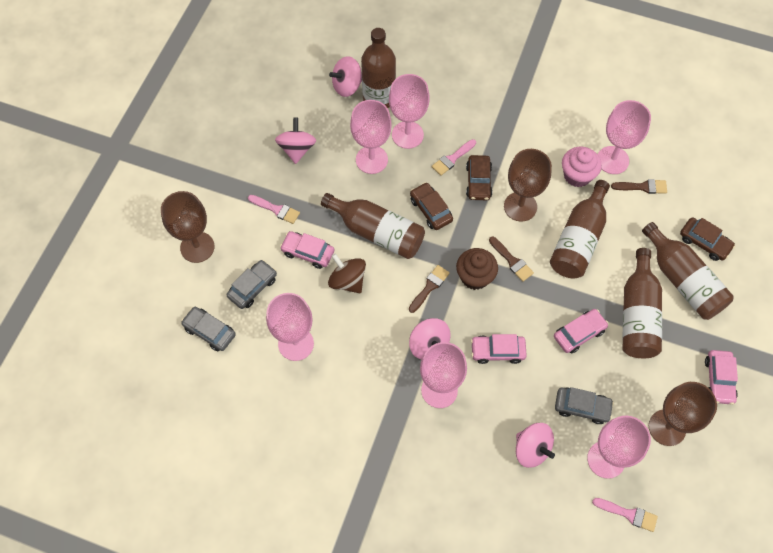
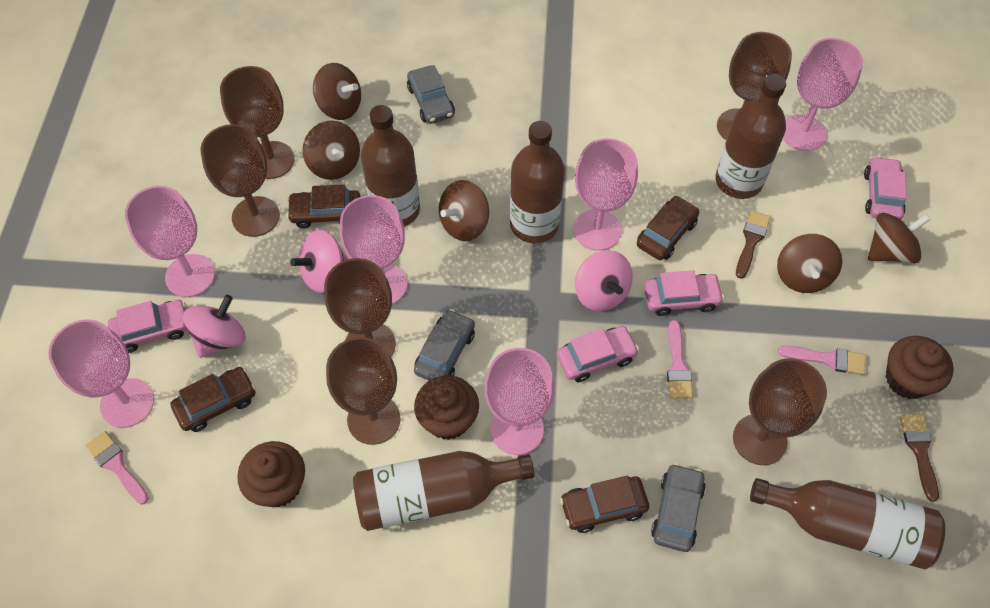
brown brush: 3 -> 2
brown car: 3 -> 4
brown cupcake: 1 -> 3
brown goblet: 3 -> 6
brown spinning top: 1 -> 5
pink cupcake: 1 -> 0
pink spinning top: 4 -> 3

